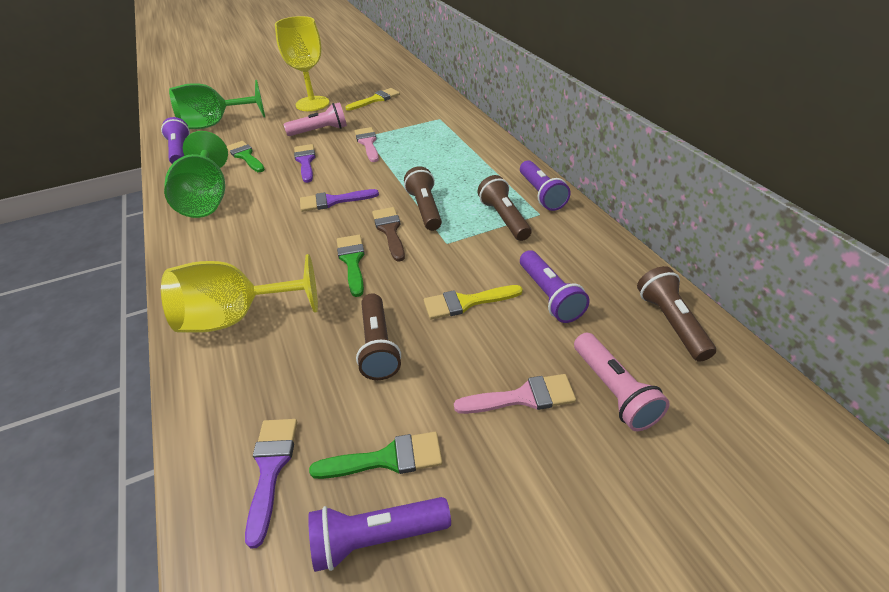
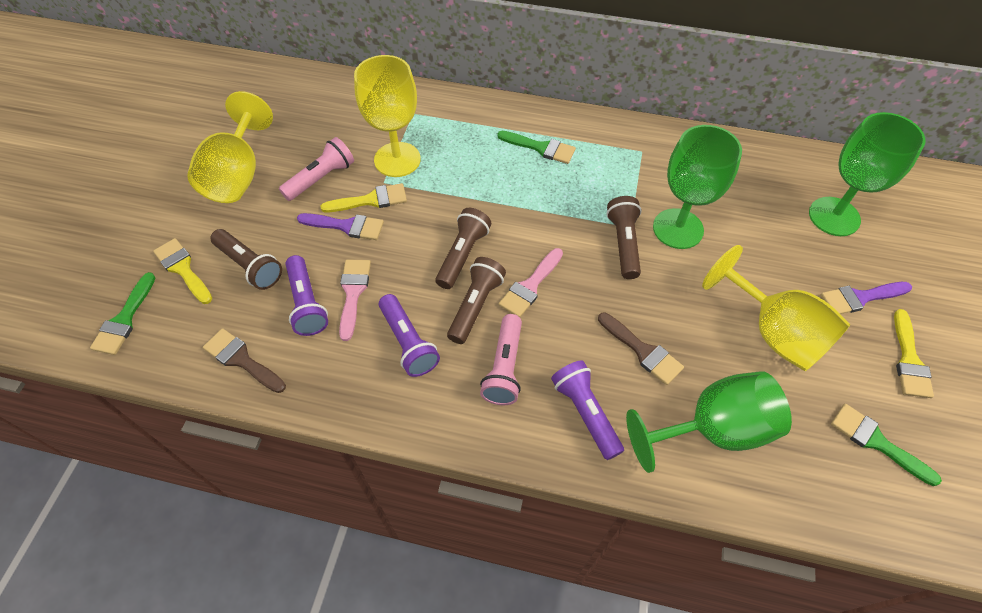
brown brush: 1 -> 2
green goblet: 2 -> 3
purple brush: 3 -> 2
purple flashlight: 4 -> 3
yellow brush: 2 -> 3
yellow goblet: 2 -> 3

